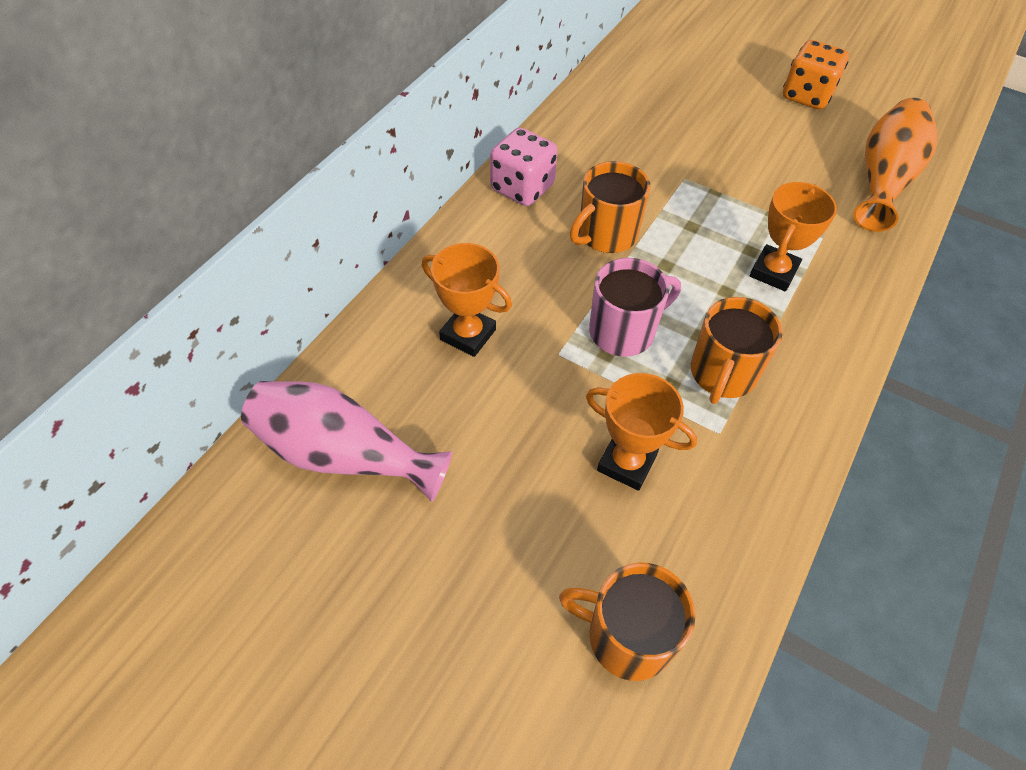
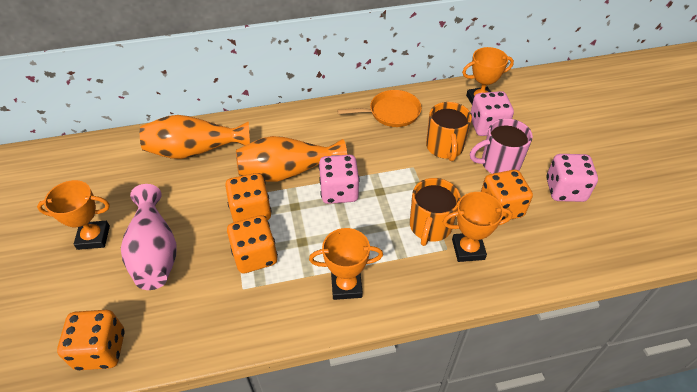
orange dice: 1 -> 4
orange mug: 3 -> 2
orange pan: 0 -> 1
orange trophy: 3 -> 4
orange vase: 1 -> 2
pink dice: 1 -> 3

